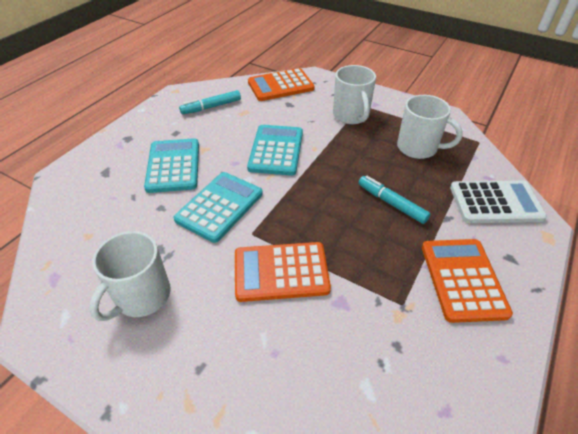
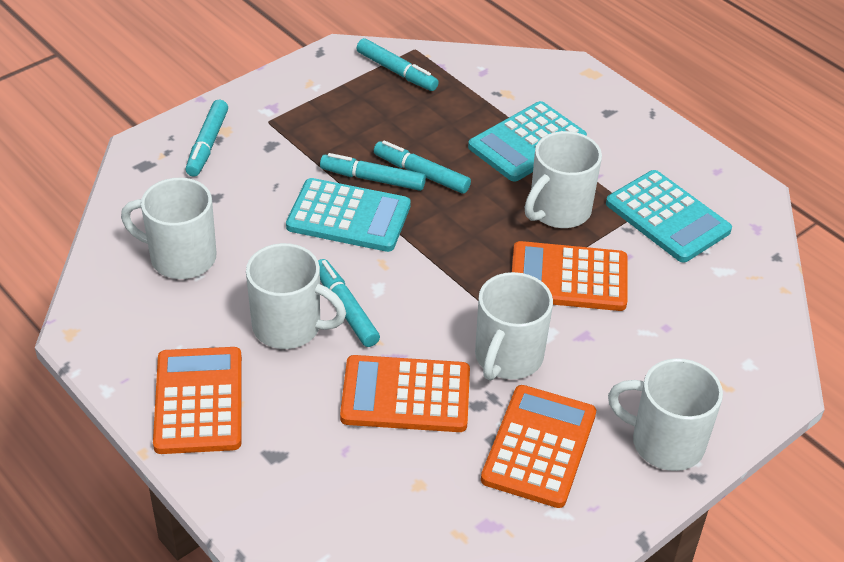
orange calculator: 3 -> 4
turquoise marker: 2 -> 5
white calculator: 1 -> 0
white mug: 3 -> 5

